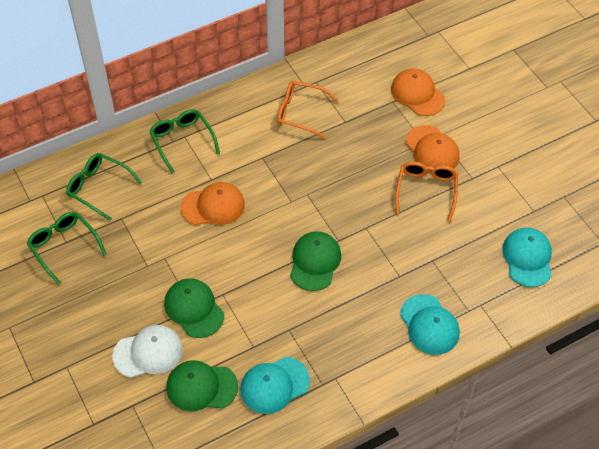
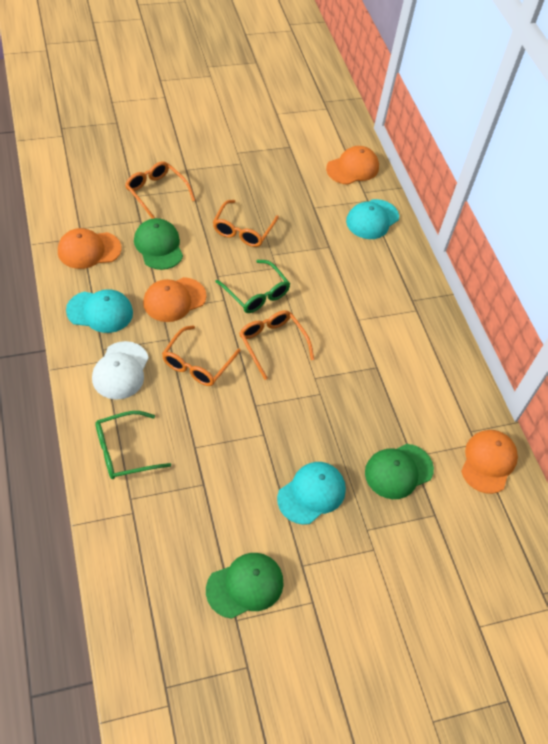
green glasses: 3 -> 2
orange cap: 3 -> 4
orange glasses: 2 -> 4

